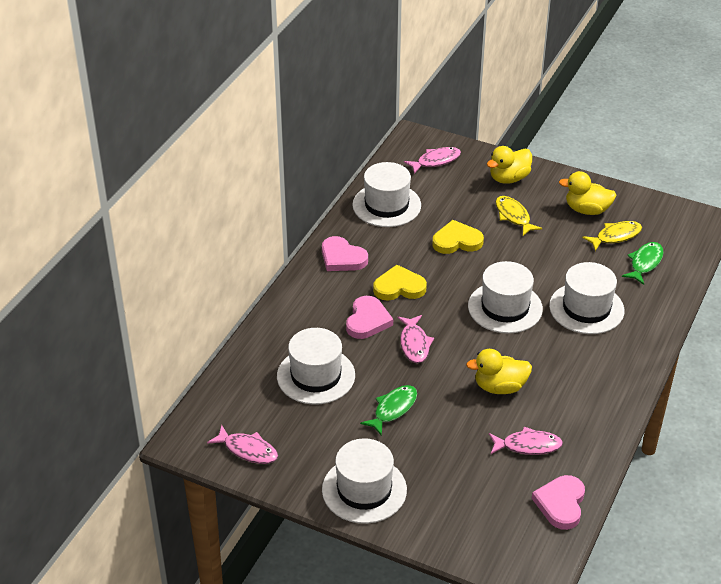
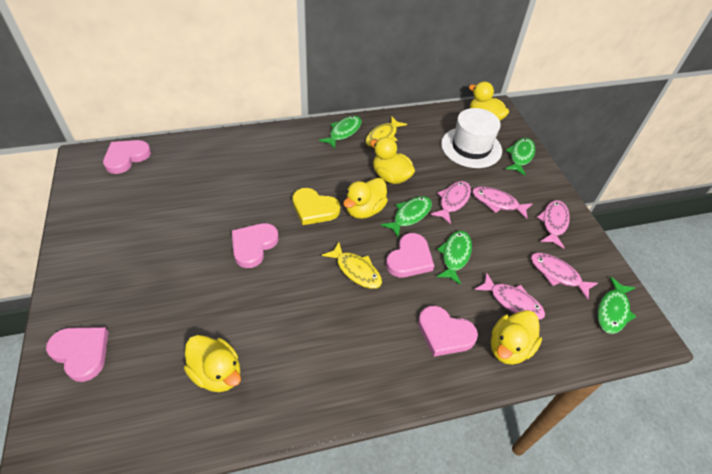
green fish: 2 -> 5
pink fish: 4 -> 5
pink heart: 3 -> 5
white hat: 5 -> 1
yellow duck: 3 -> 5
yellow heart: 2 -> 1

